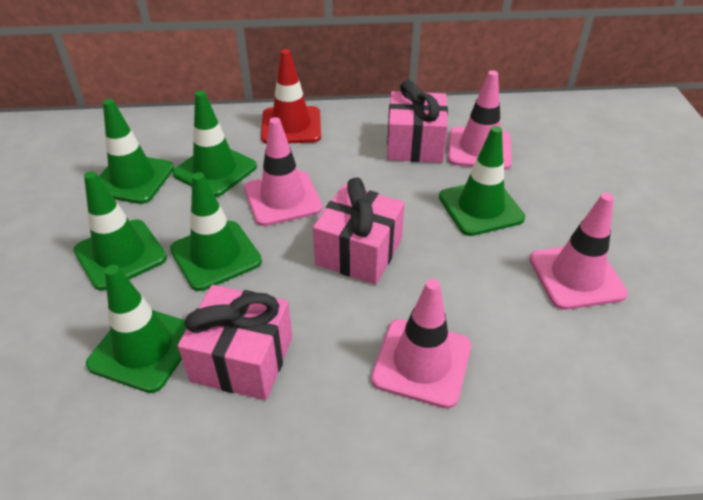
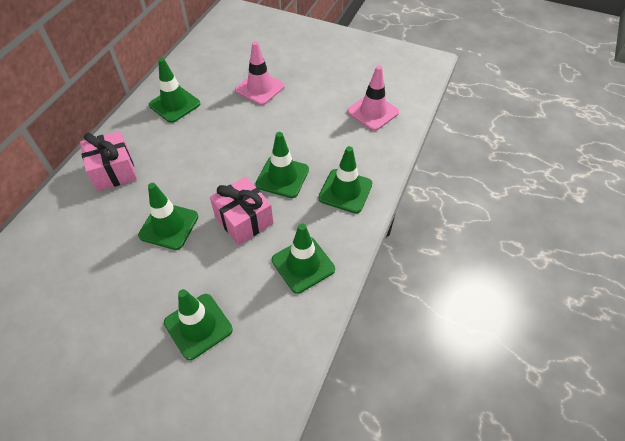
pink gift: 3 -> 2
pink traffic cone: 4 -> 2
red traffic cone: 1 -> 0

